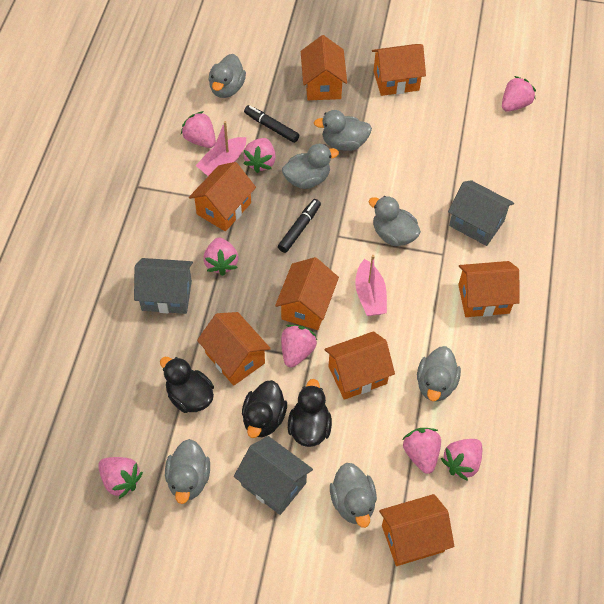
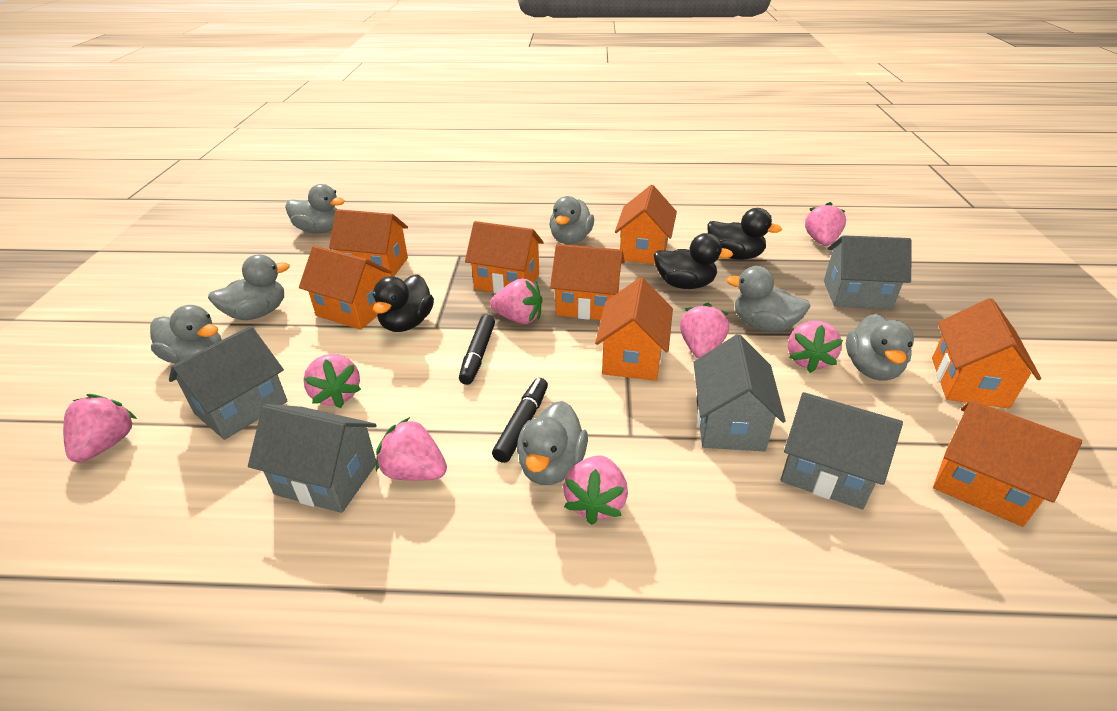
grey house: 3 -> 5
pink boat: 2 -> 0

